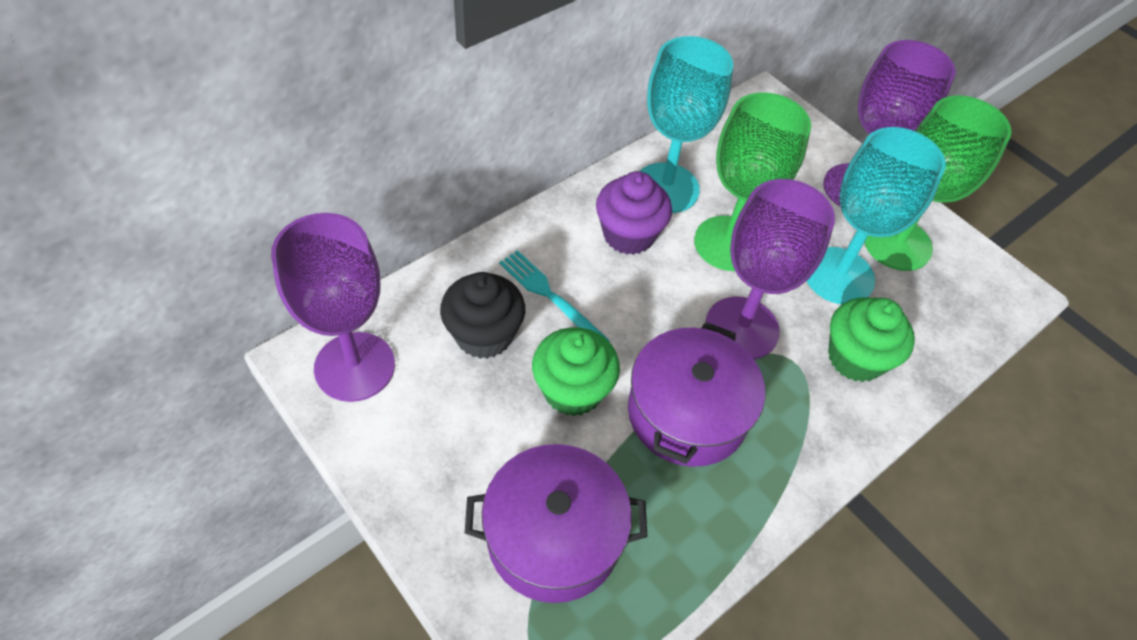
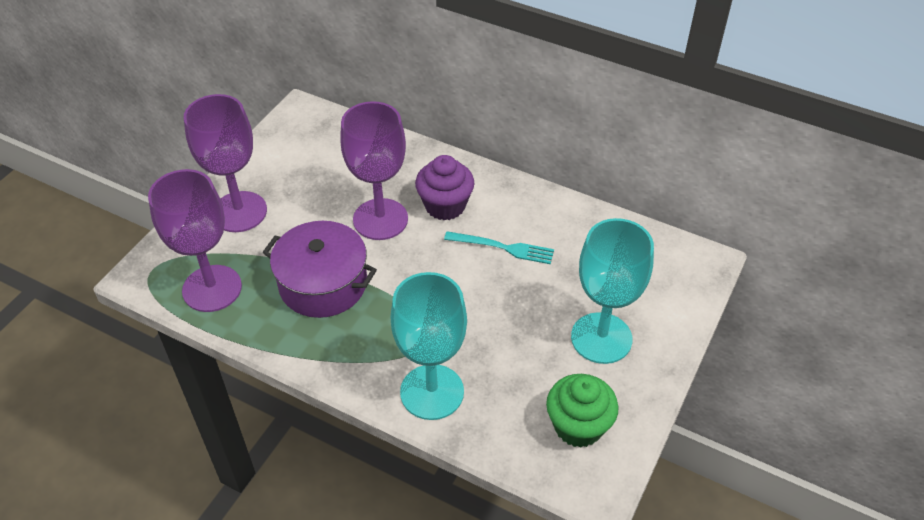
black cupcake: 1 -> 0
green cupcake: 2 -> 1
green goblet: 2 -> 0
purple pot: 2 -> 1

